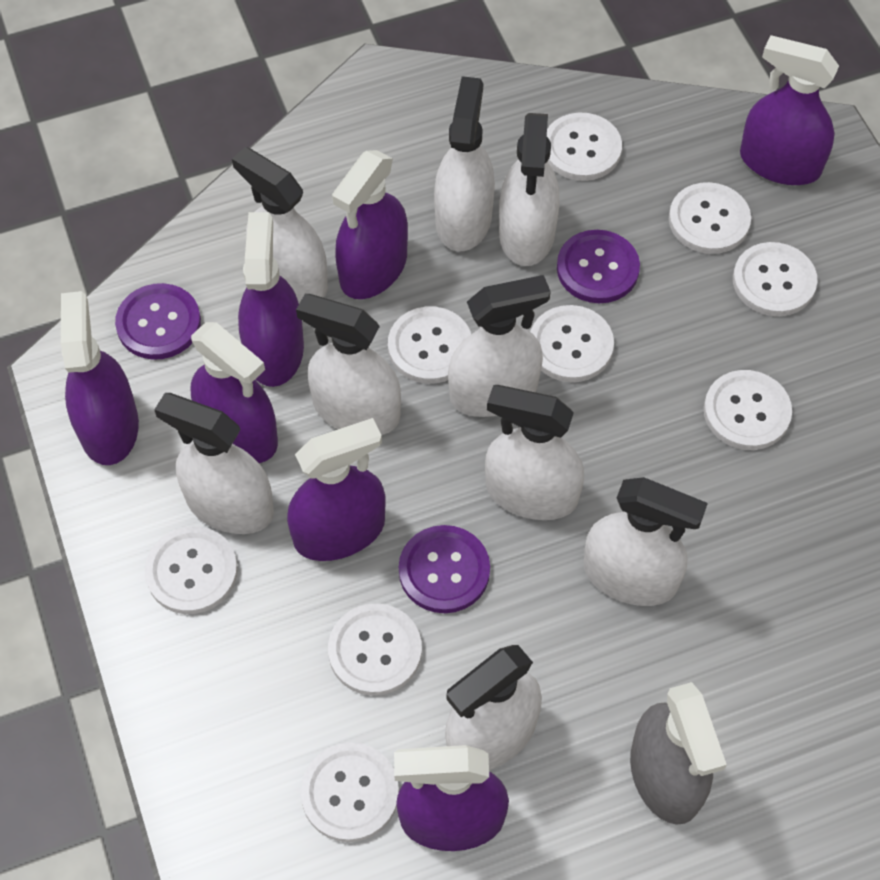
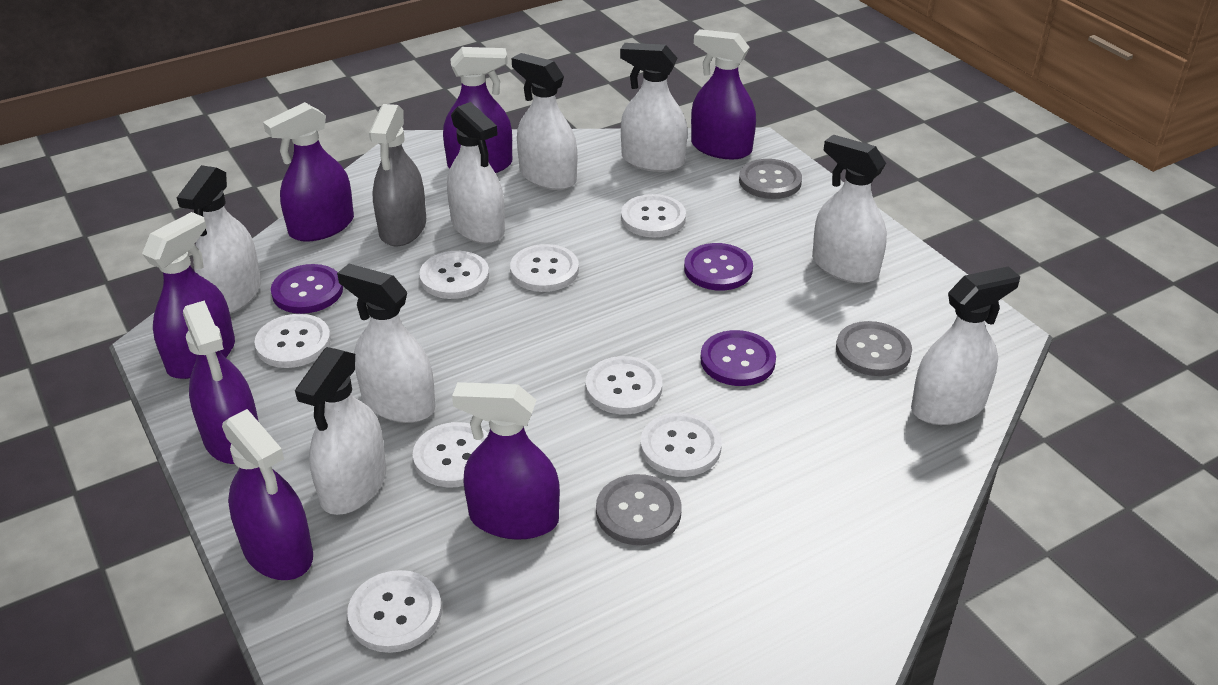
grey button: 0 -> 3
white button: 9 -> 8
white spray bottle: 9 -> 8

